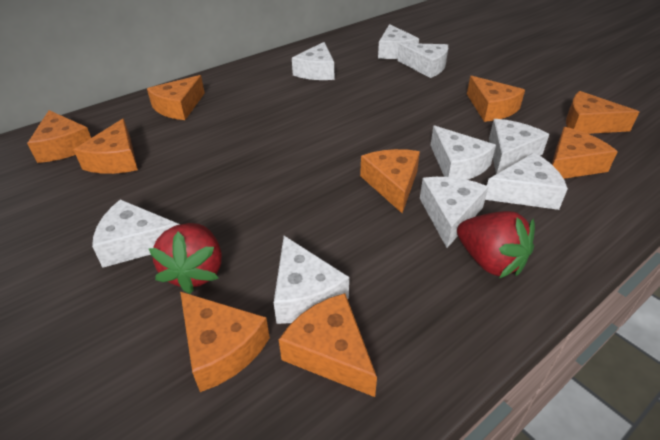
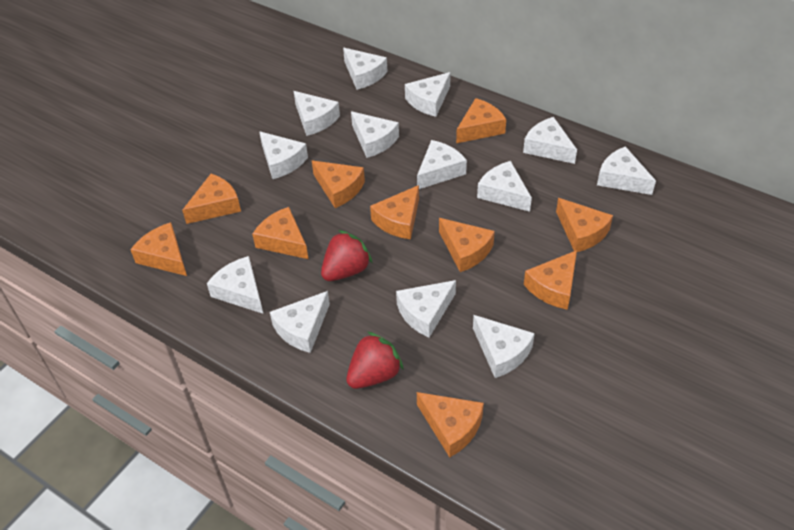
orange cheese: 9 -> 10
white cheese: 9 -> 13

